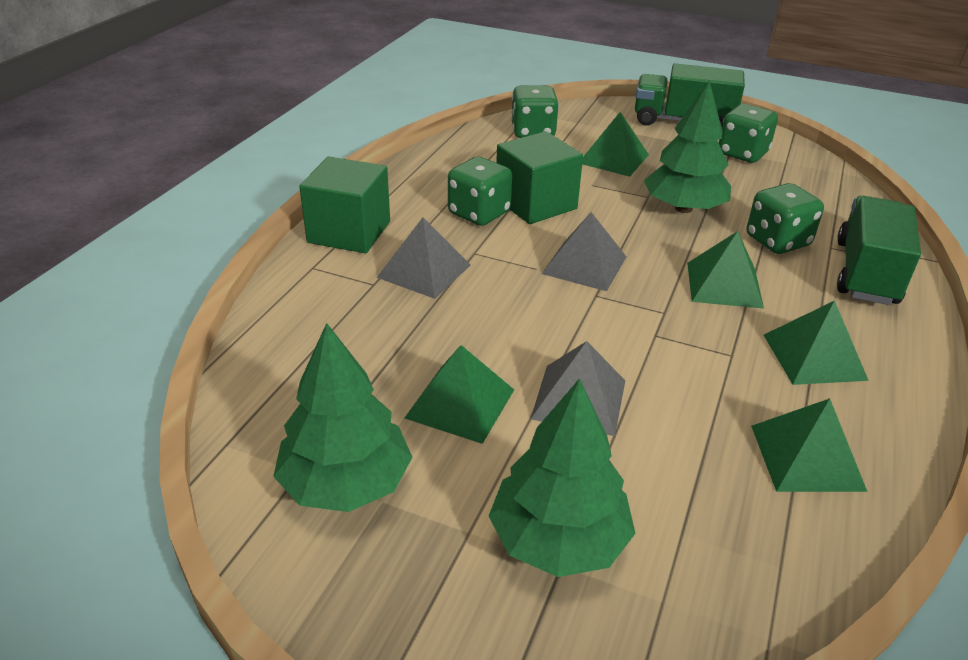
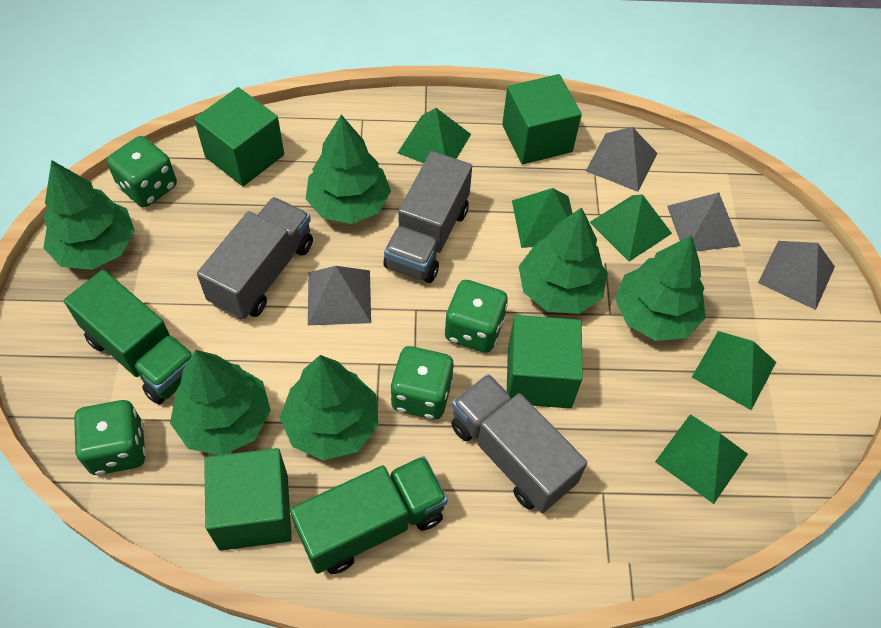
green cube: 2 -> 4
green tree: 3 -> 6
grey pyramid: 3 -> 4
grey truck: 0 -> 3

